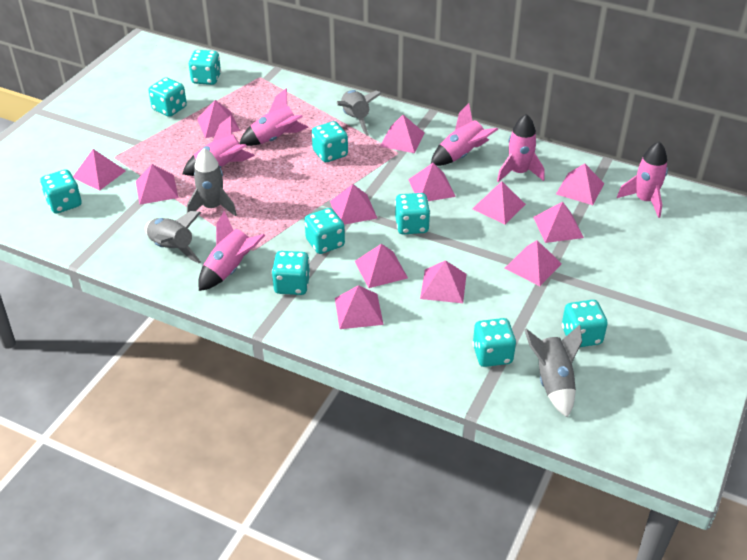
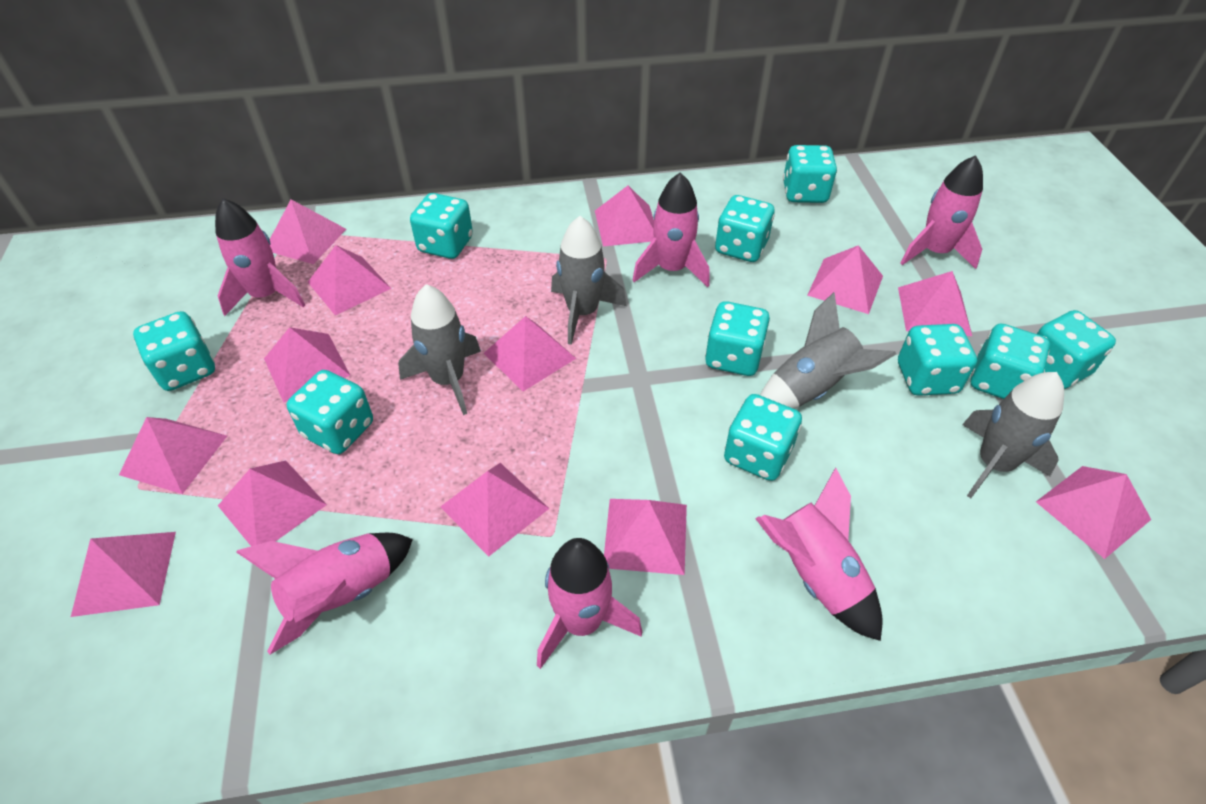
turquoise dice: 9 -> 10

